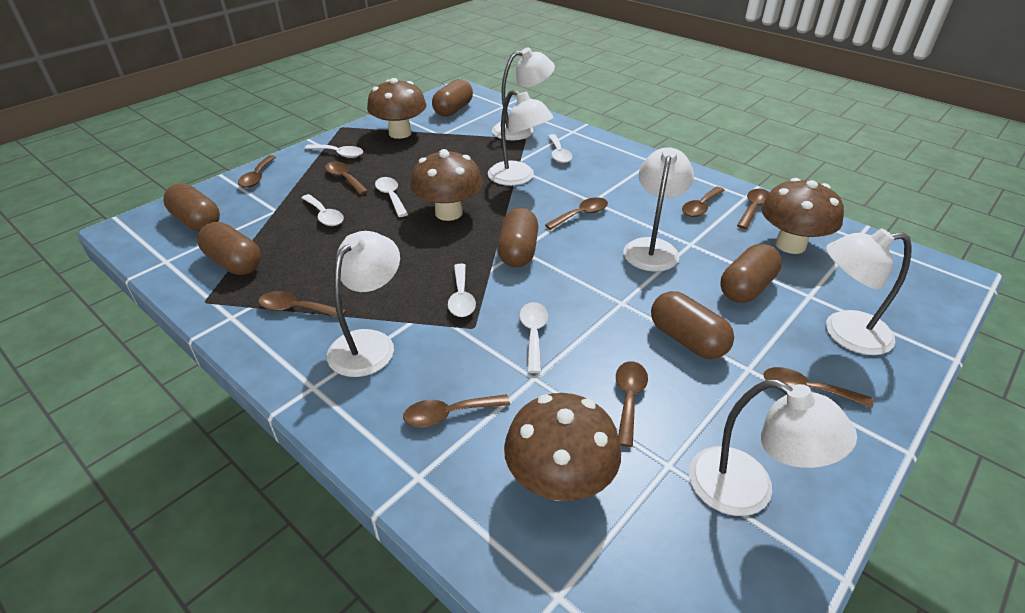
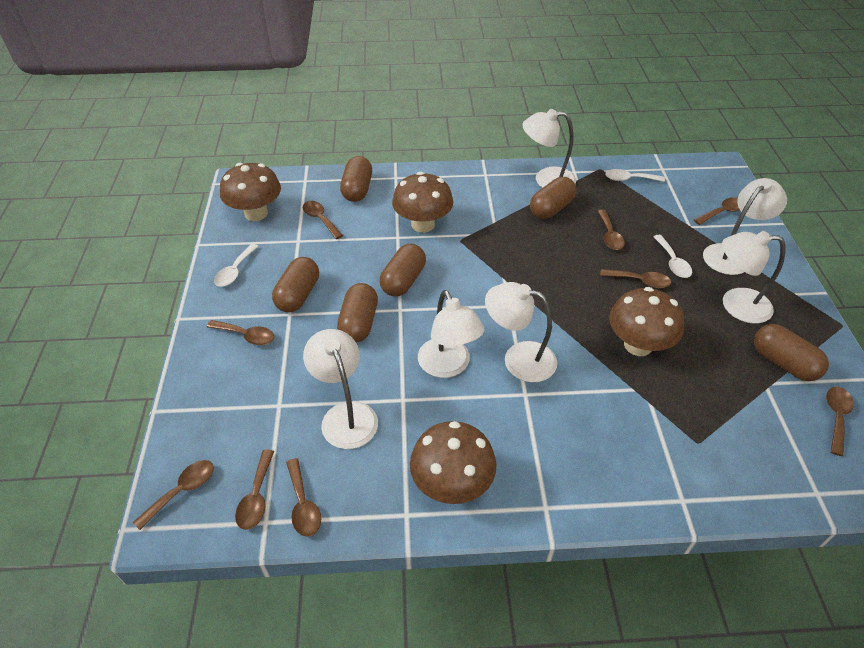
white spoon: 6 -> 3

